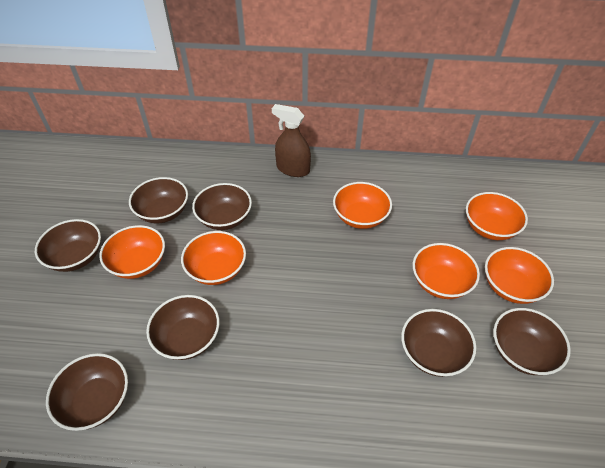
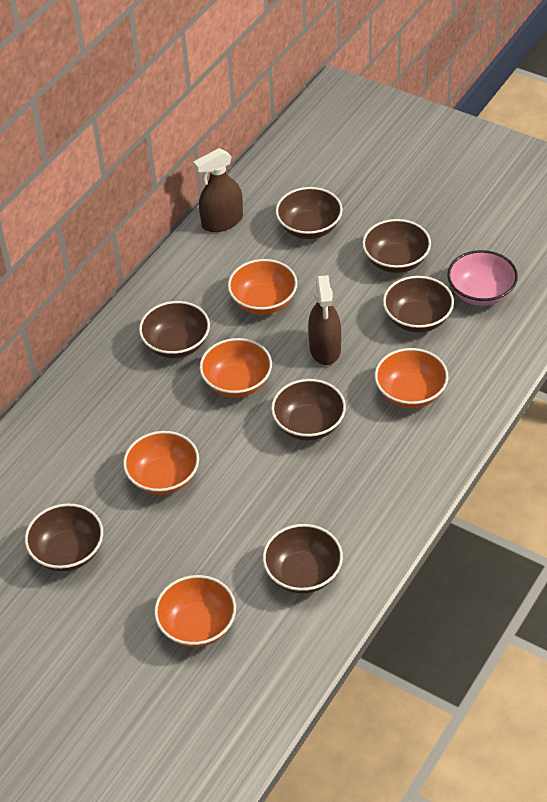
brown spray bottle: 1 -> 2
orange bowl: 6 -> 5
pink bowl: 0 -> 1

